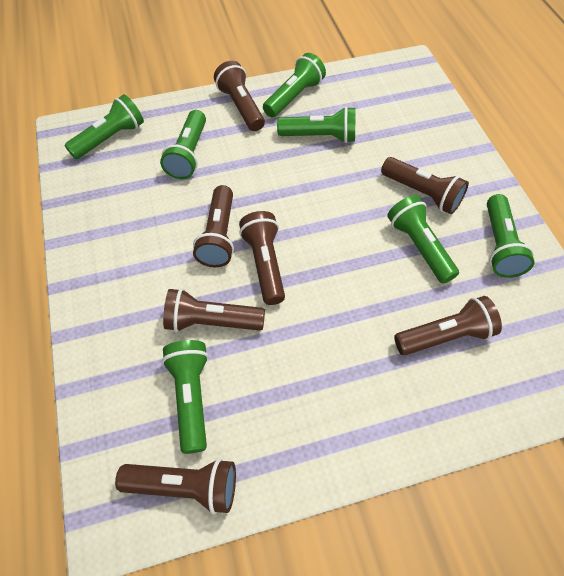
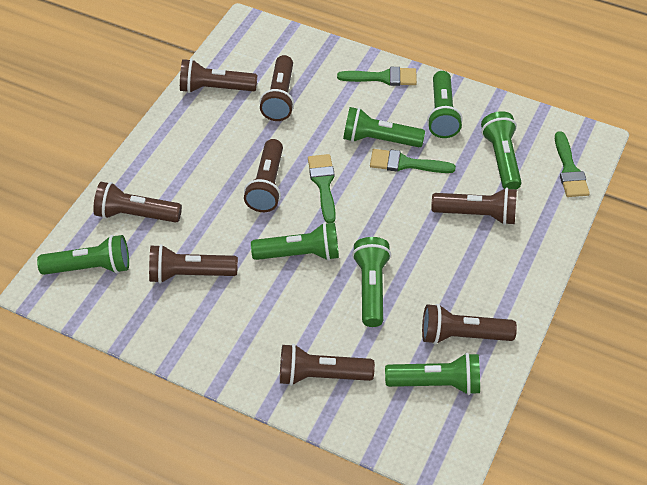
brown flashlight: 7 -> 8
green brush: 0 -> 4

